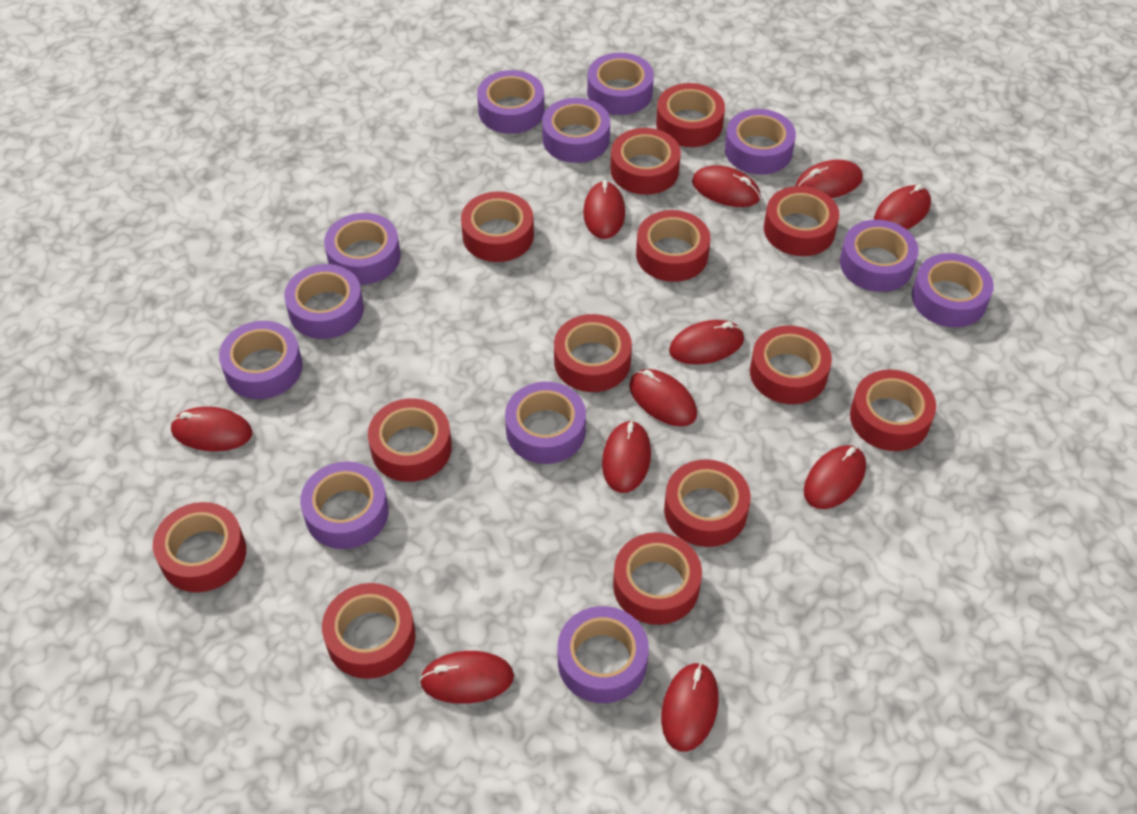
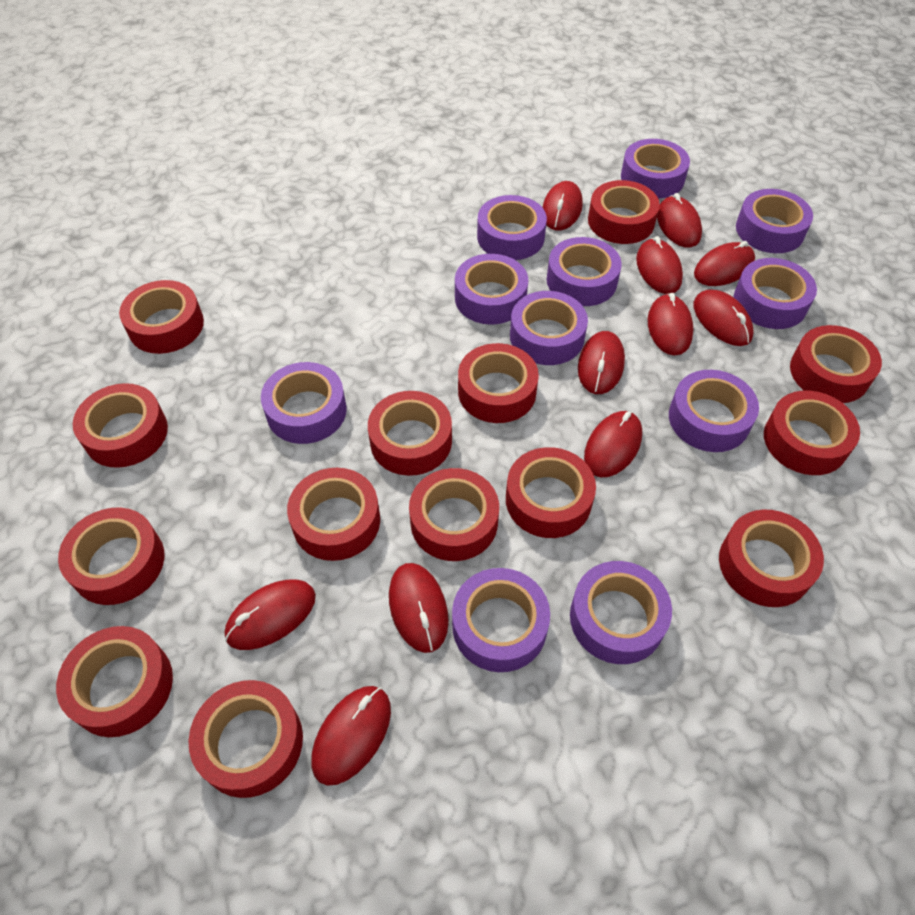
purple tape: 12 -> 11
red tape: 13 -> 14

